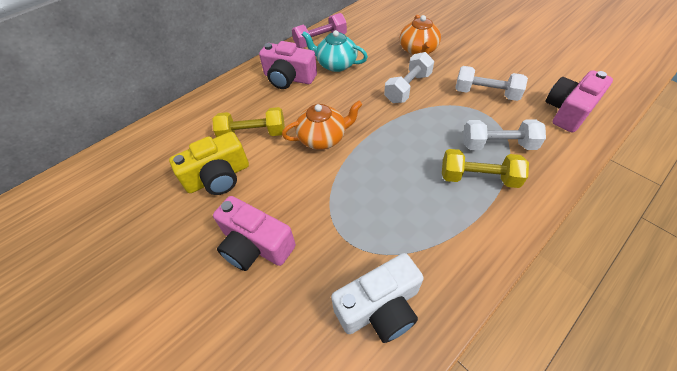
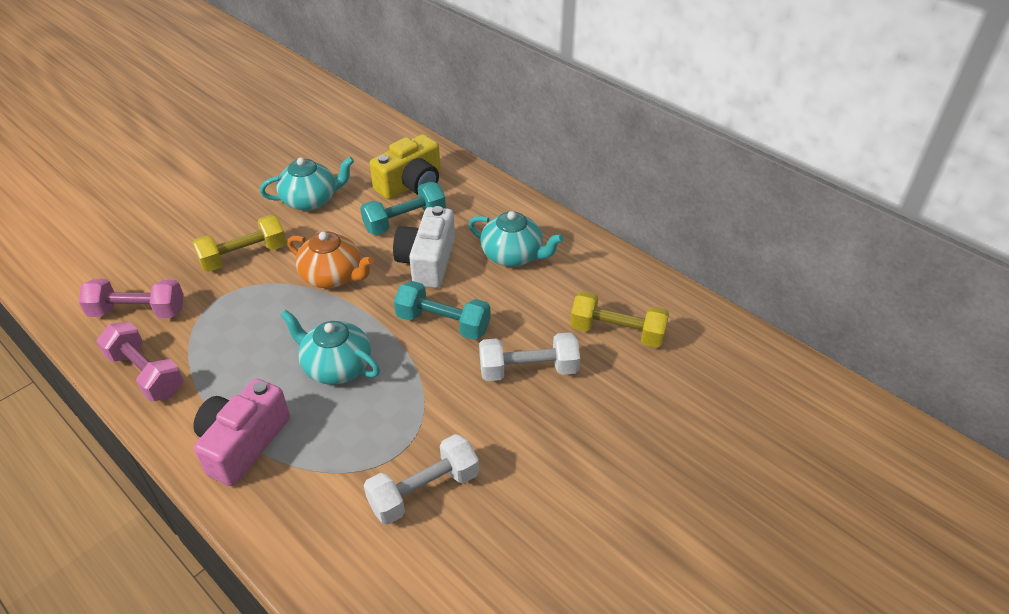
orange teapot: 2 -> 1
pink camera: 3 -> 1
pink dumbbell: 1 -> 2
turquoise dumbbell: 0 -> 2
turquoise teapot: 1 -> 3
white dumbbell: 3 -> 2

